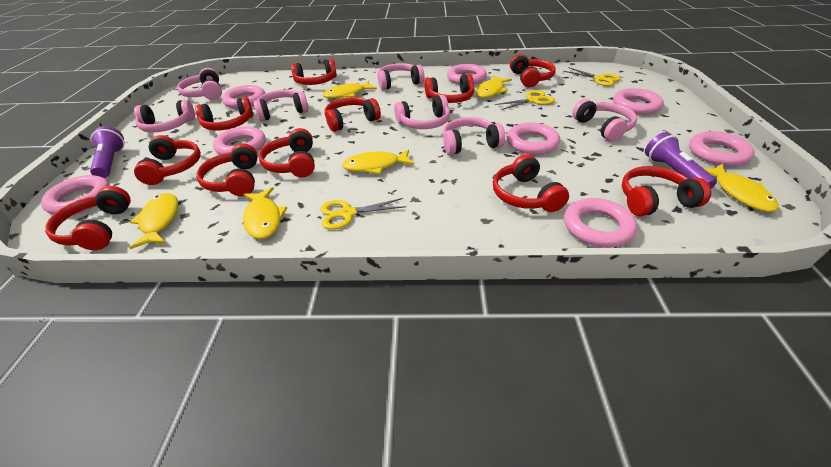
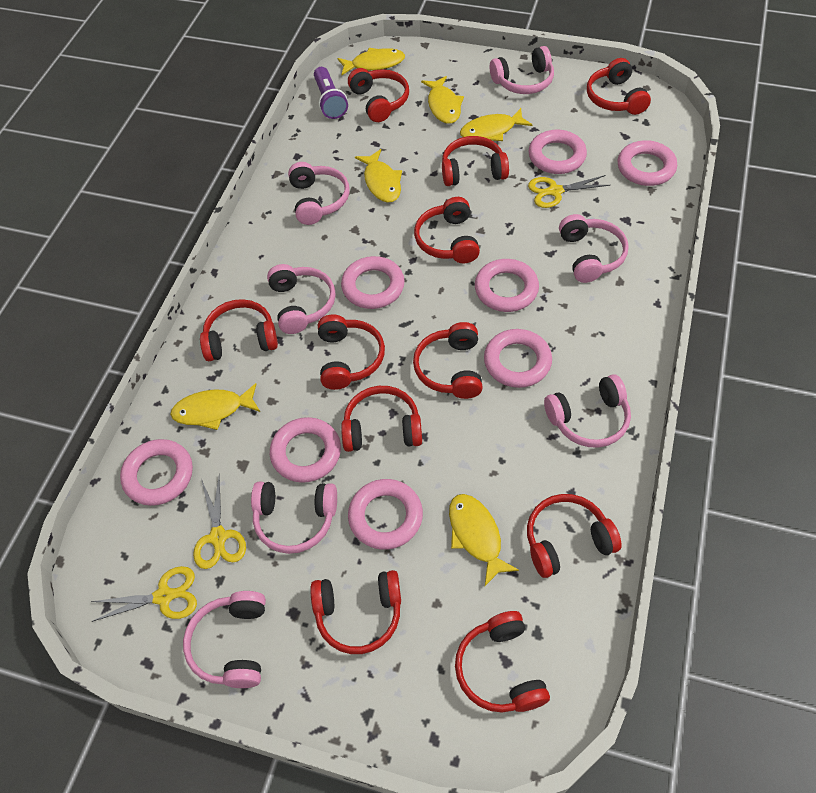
purple flashlight: 2 -> 1

